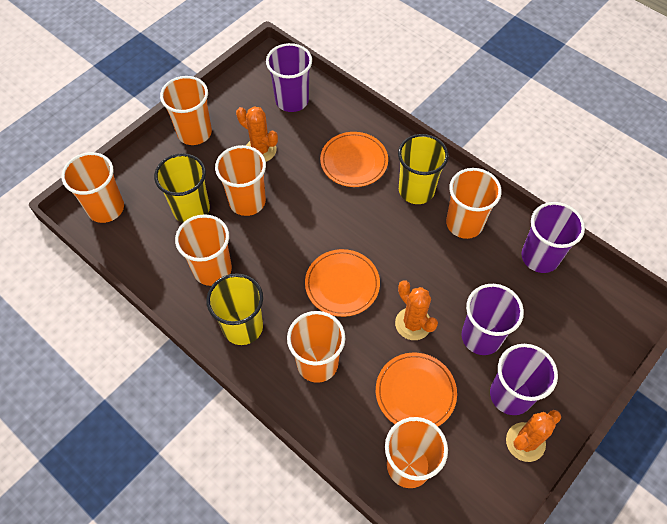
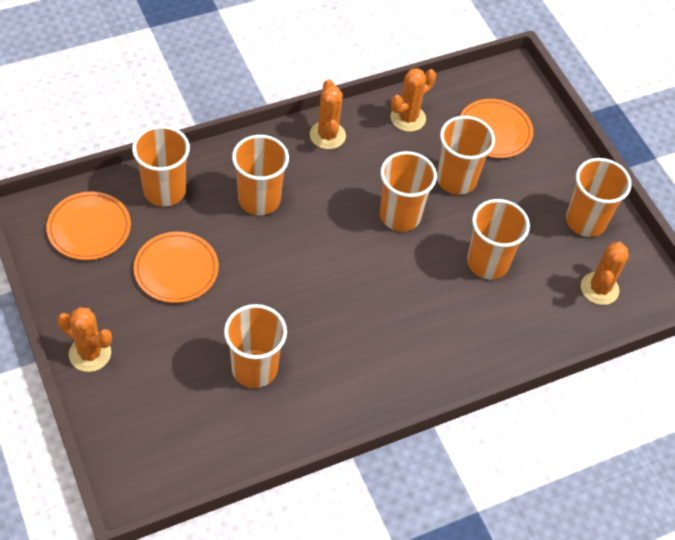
orange cactus: 3 -> 4
purple cup: 4 -> 0
yellow cup: 3 -> 0

